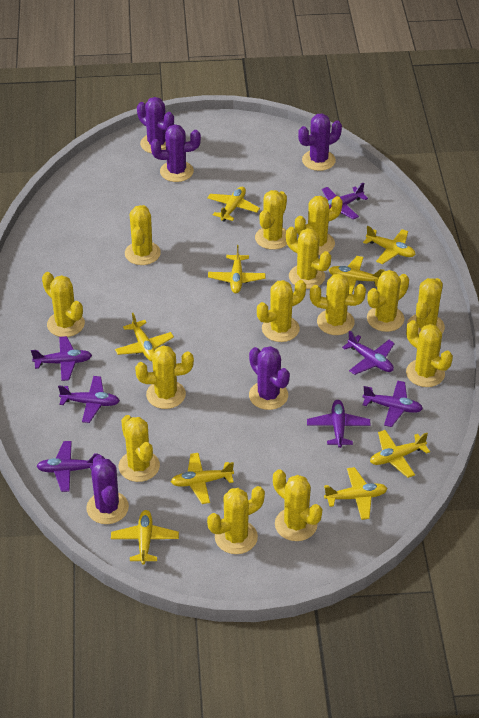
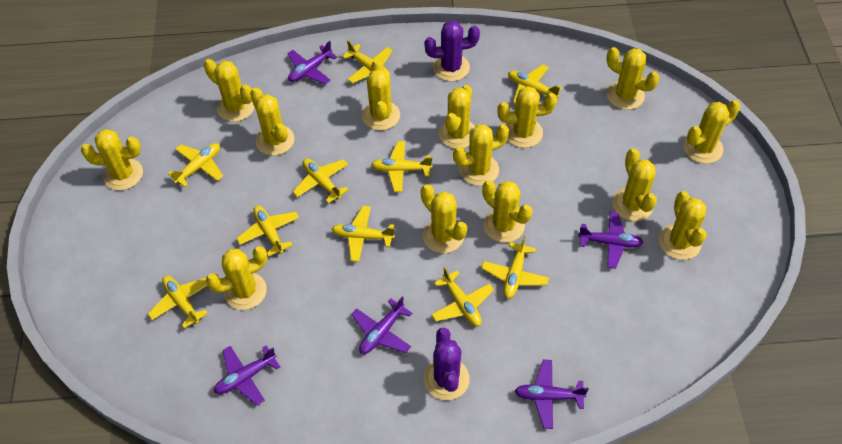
purple cactus: 5 -> 2
purple plane: 7 -> 5
yellow plane: 9 -> 10

